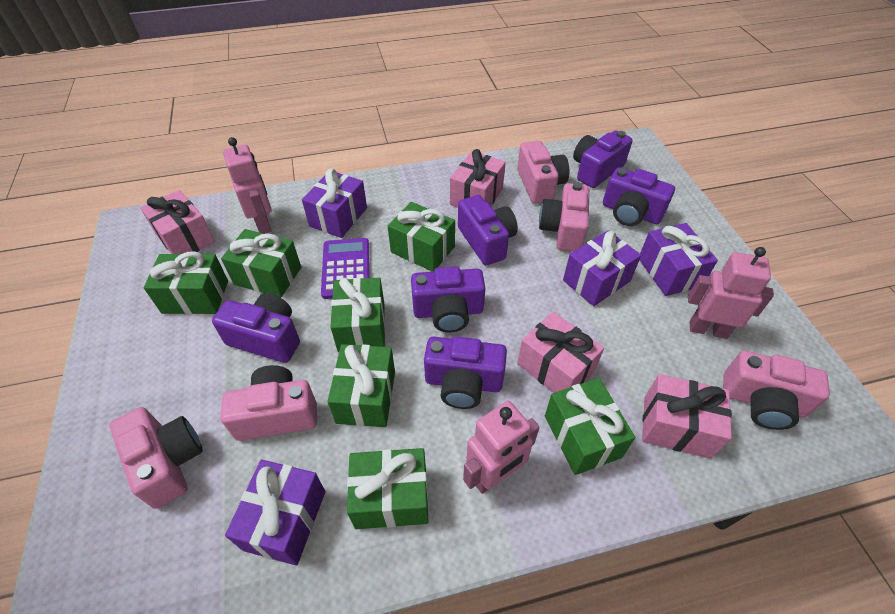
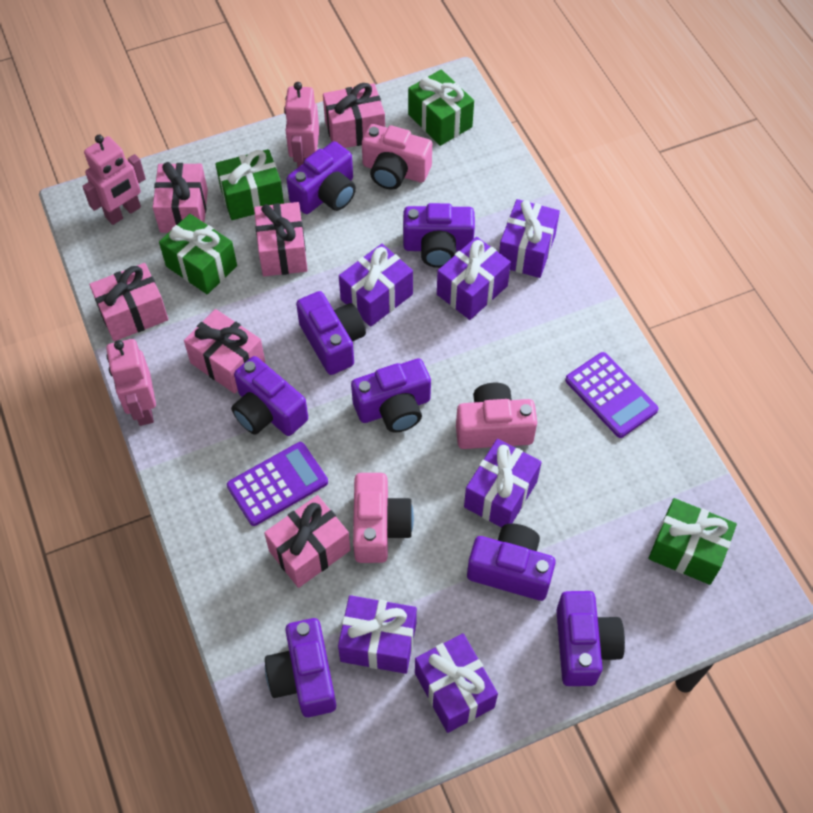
green gift: 7 -> 4
pink camera: 5 -> 3
pink gift: 4 -> 6
purple calculator: 1 -> 2
purple camera: 6 -> 8
purple gift: 4 -> 6

